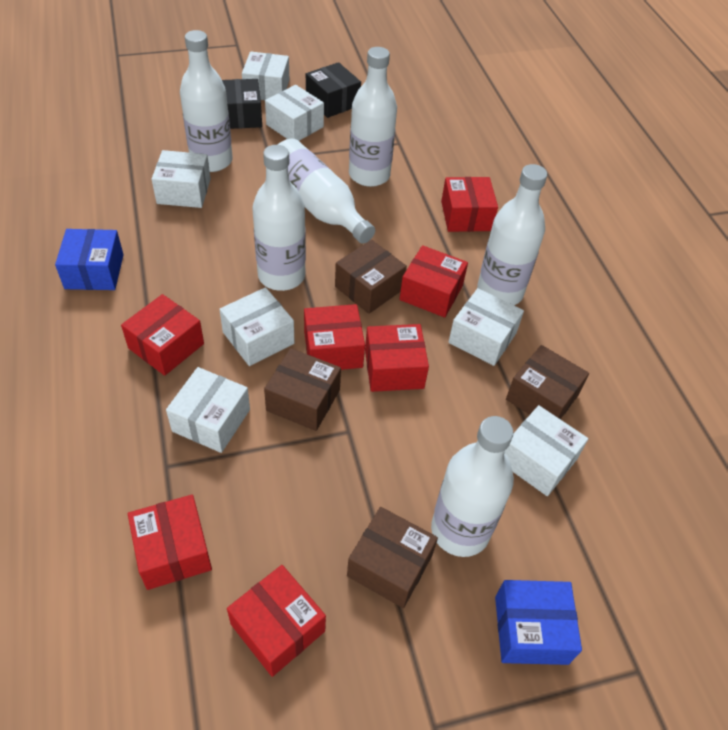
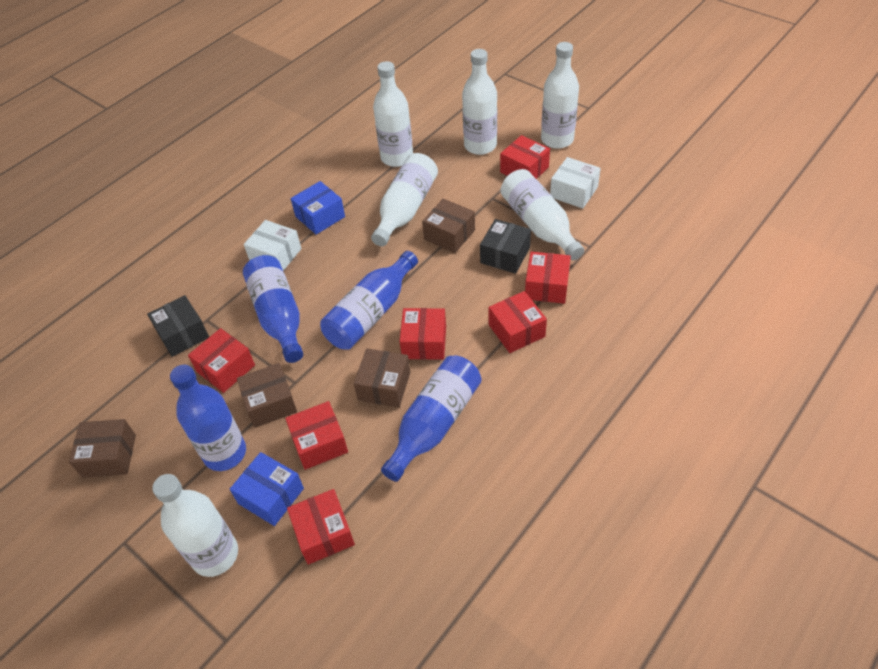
blue bottle: 0 -> 4
white box: 7 -> 2

